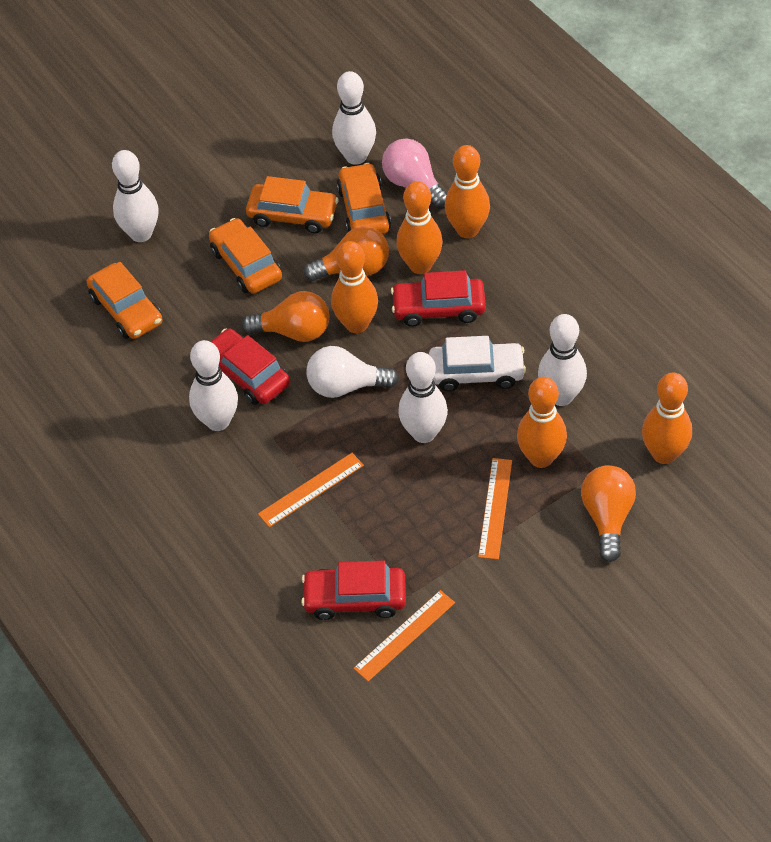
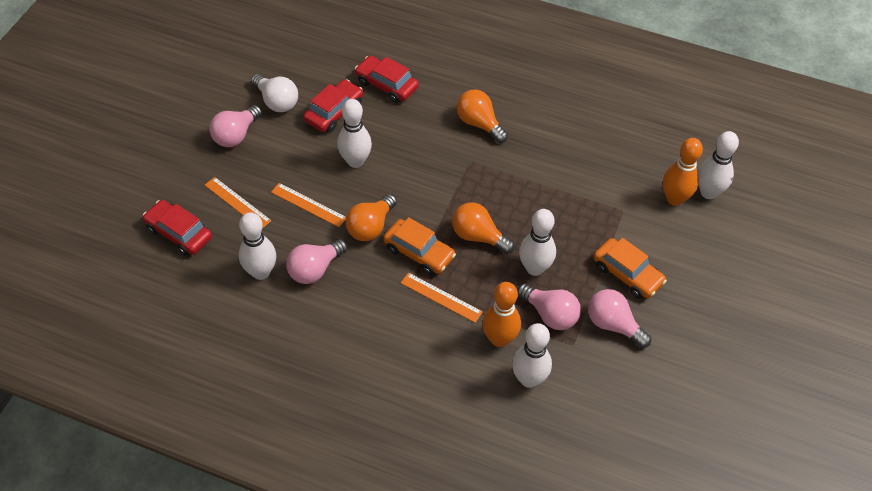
orange bowling pin: 5 -> 2
orange car: 4 -> 2
pink light bulb: 1 -> 4
white car: 1 -> 0

